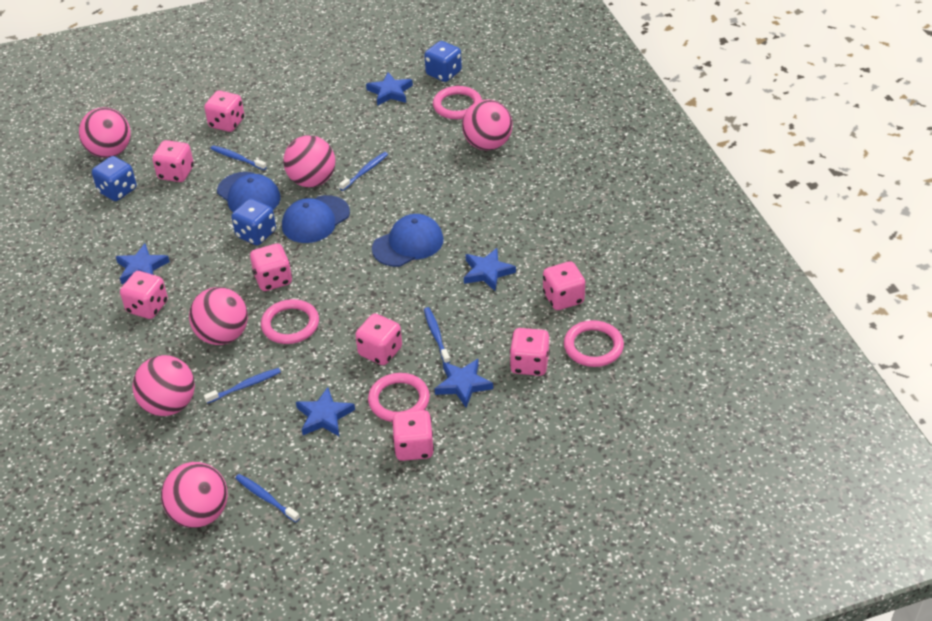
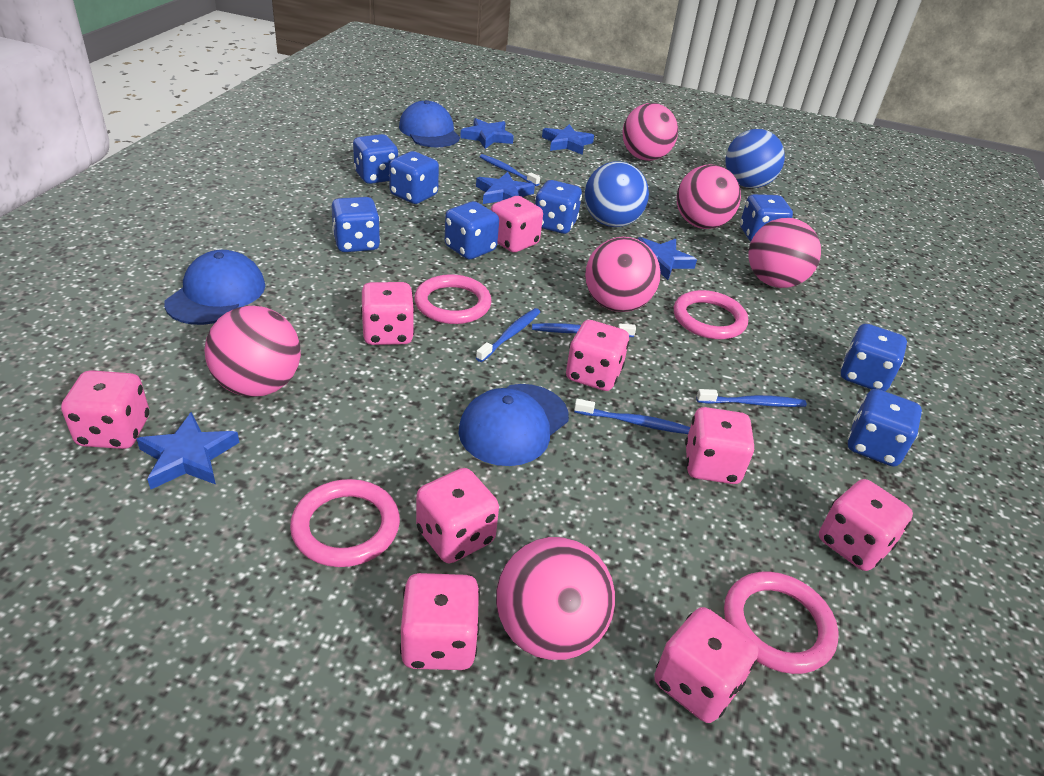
blue ball: 0 -> 2
blue dice: 3 -> 8
pink dice: 8 -> 9

